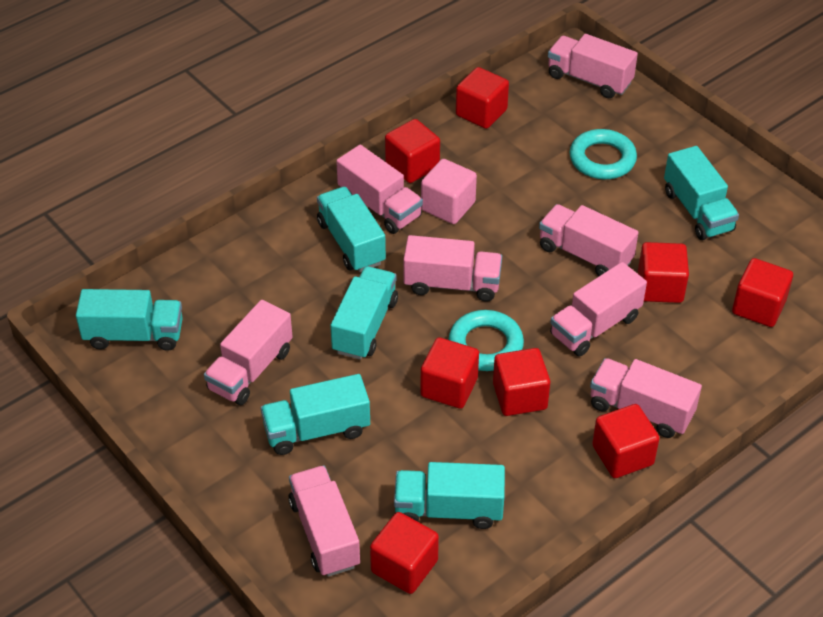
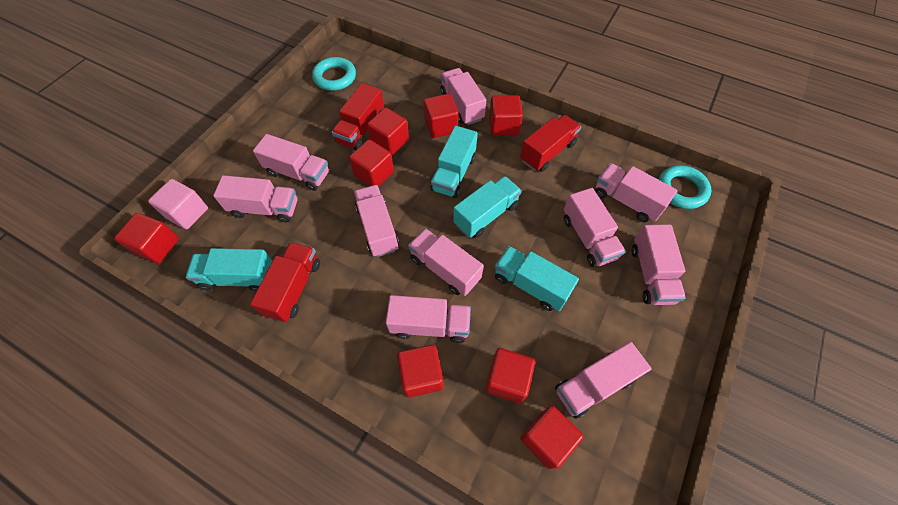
pink truck: 8 -> 10
red truck: 0 -> 3
turquoise truck: 6 -> 4

